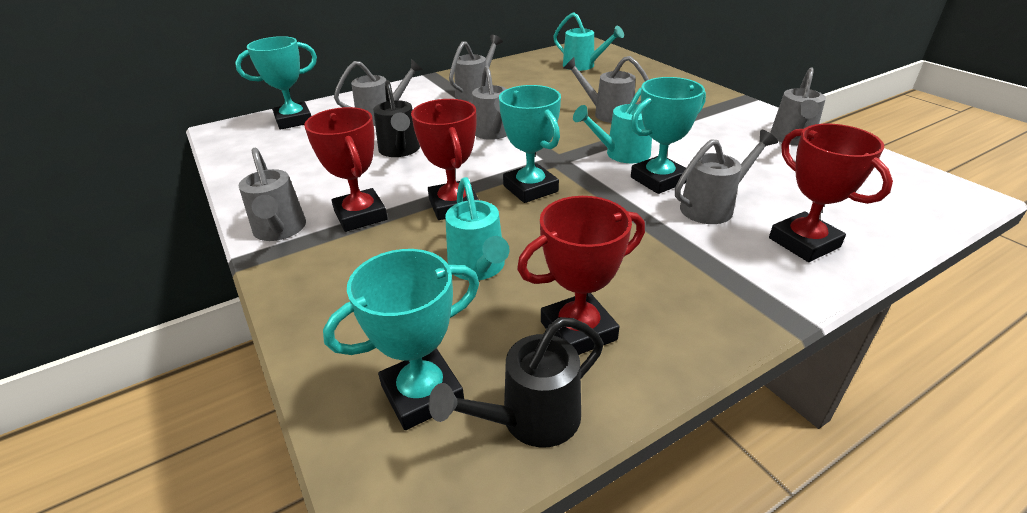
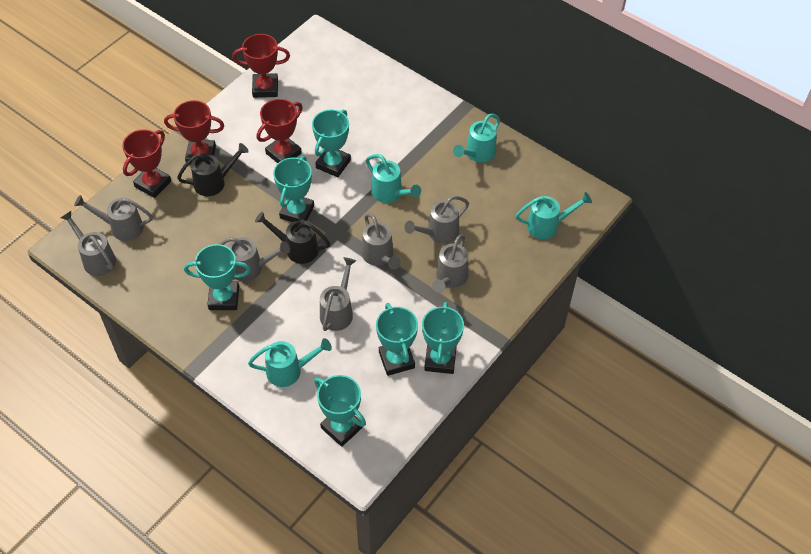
turquoise trophy: 4 -> 6
turquoise watering can: 3 -> 4

